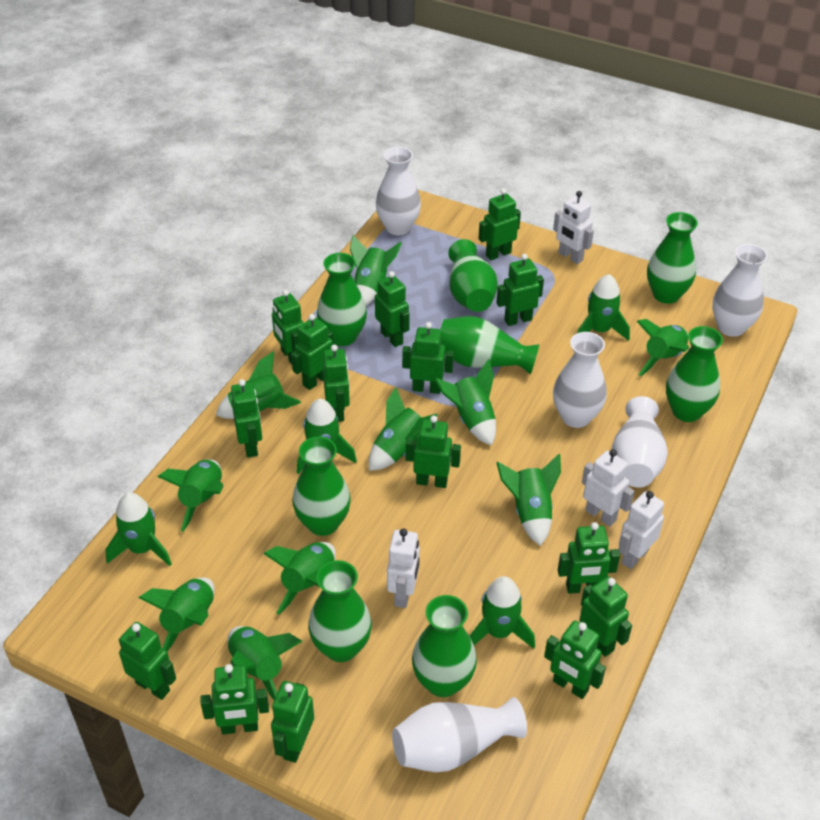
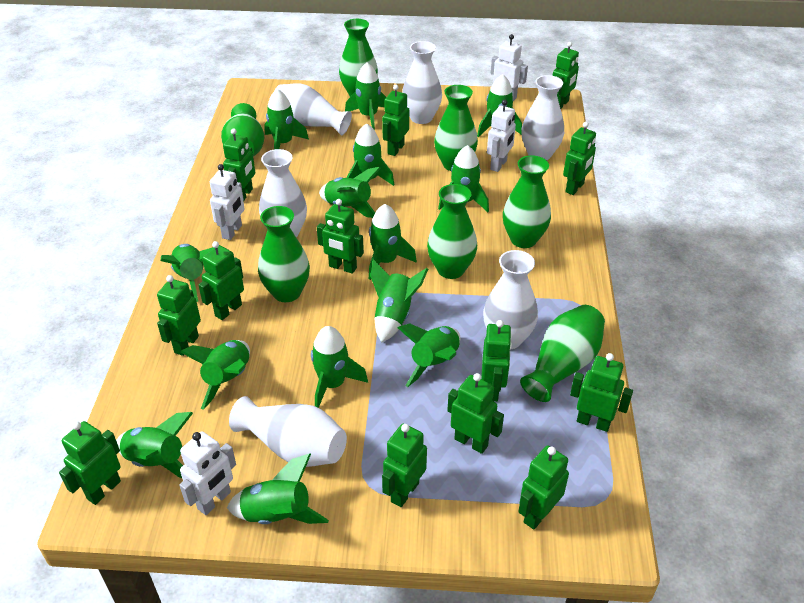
green robot: 15 -> 13
green vase: 8 -> 7
white vase: 5 -> 6

